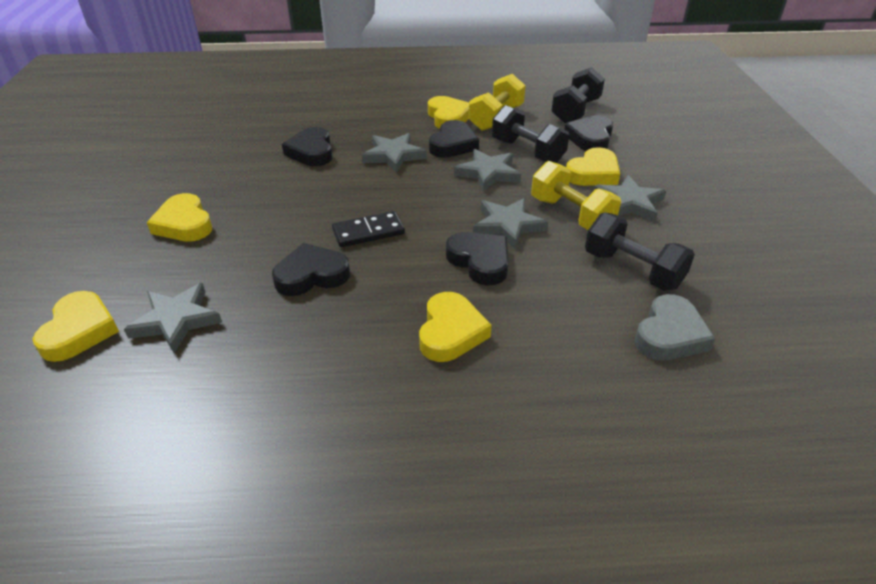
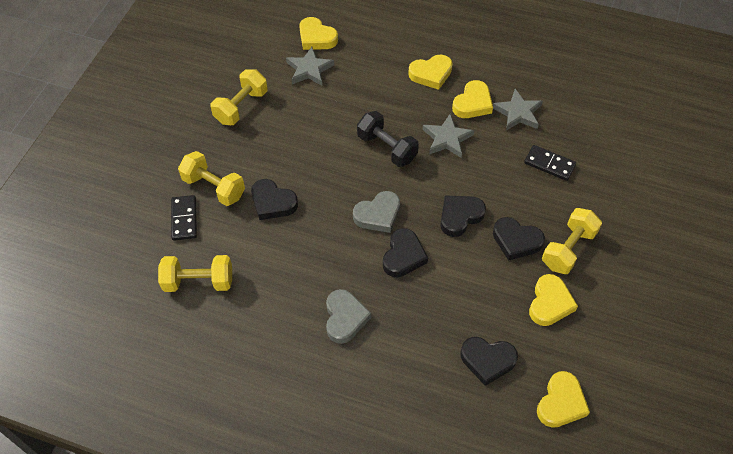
black domino: 1 -> 2
black dumbbell: 3 -> 1
grey heart: 1 -> 2
grey star: 5 -> 3
yellow dumbbell: 2 -> 4

